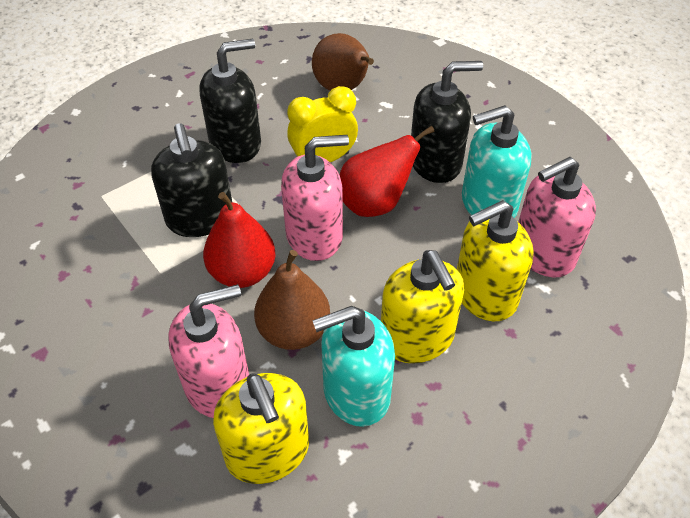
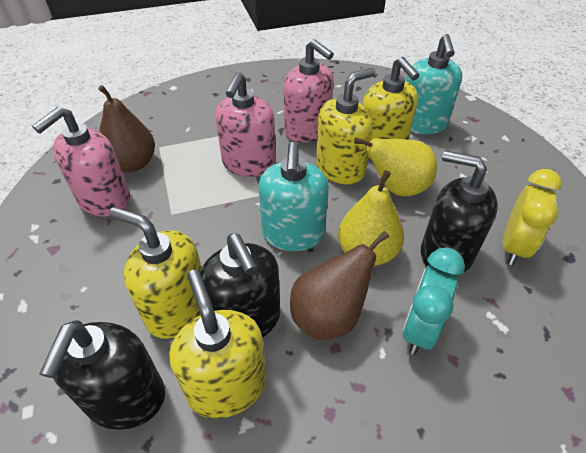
red pear: 2 -> 0
turquoise clock: 0 -> 1
yellow pear: 0 -> 2
yellow soap dispenser: 3 -> 4

